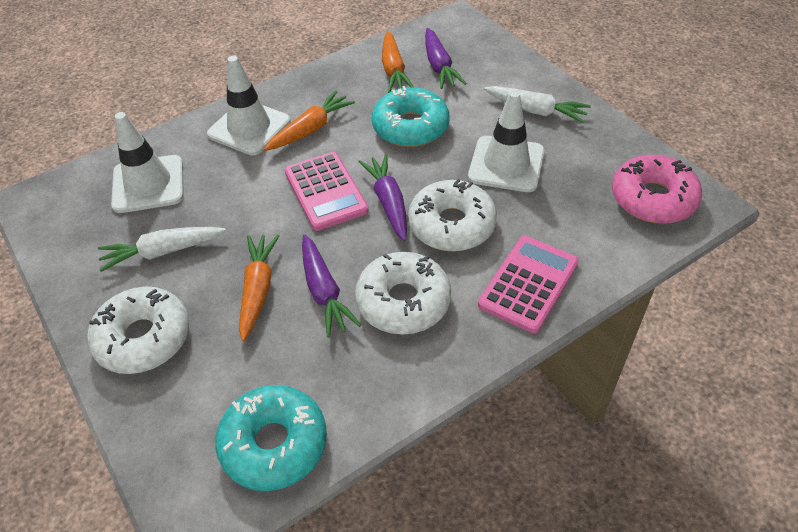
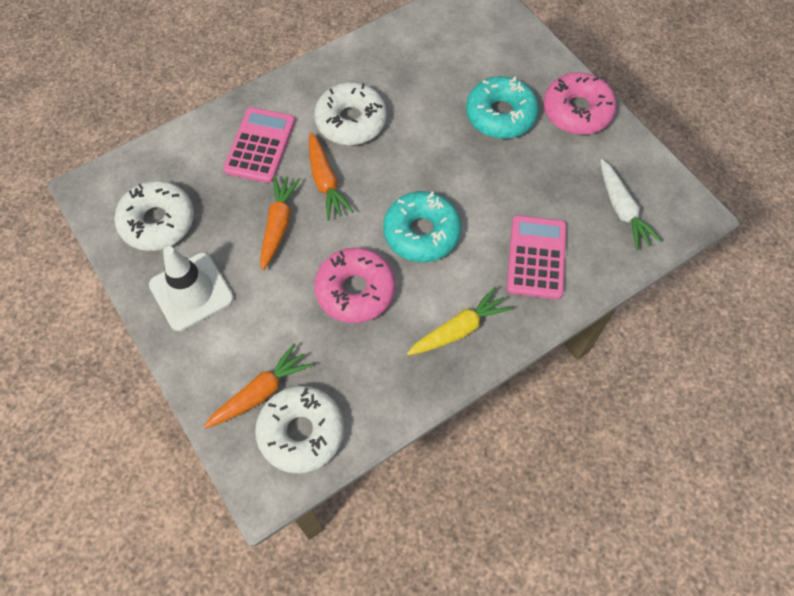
pink donut: 1 -> 2
purple carrot: 3 -> 0
white carrot: 2 -> 1
white traffic cone: 3 -> 1
yellow carrot: 0 -> 1

